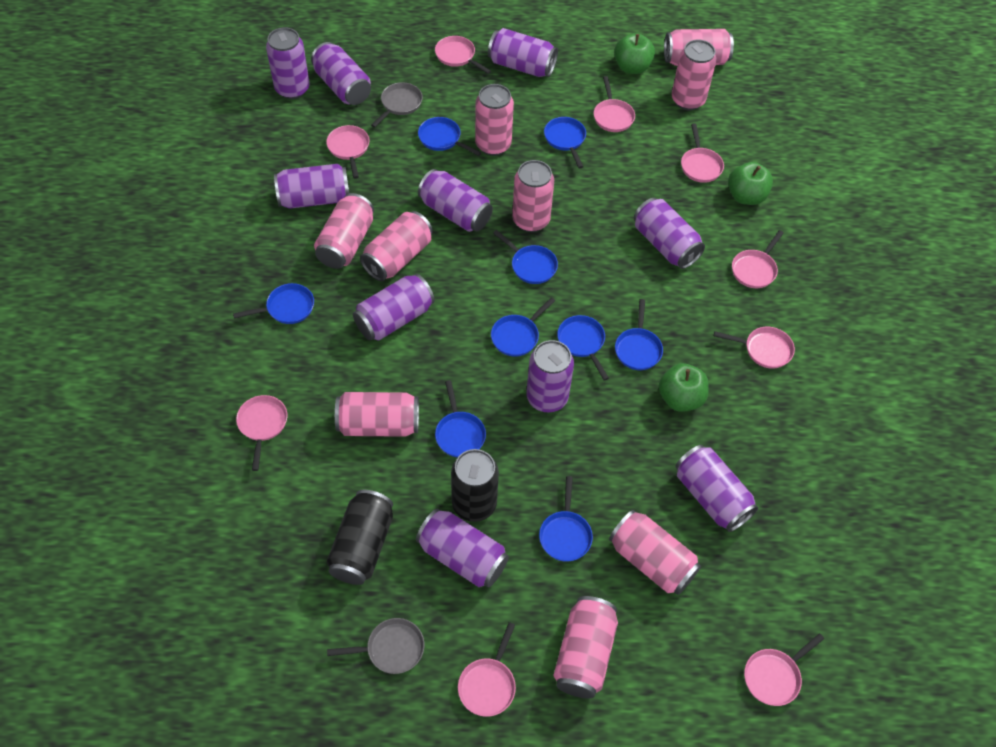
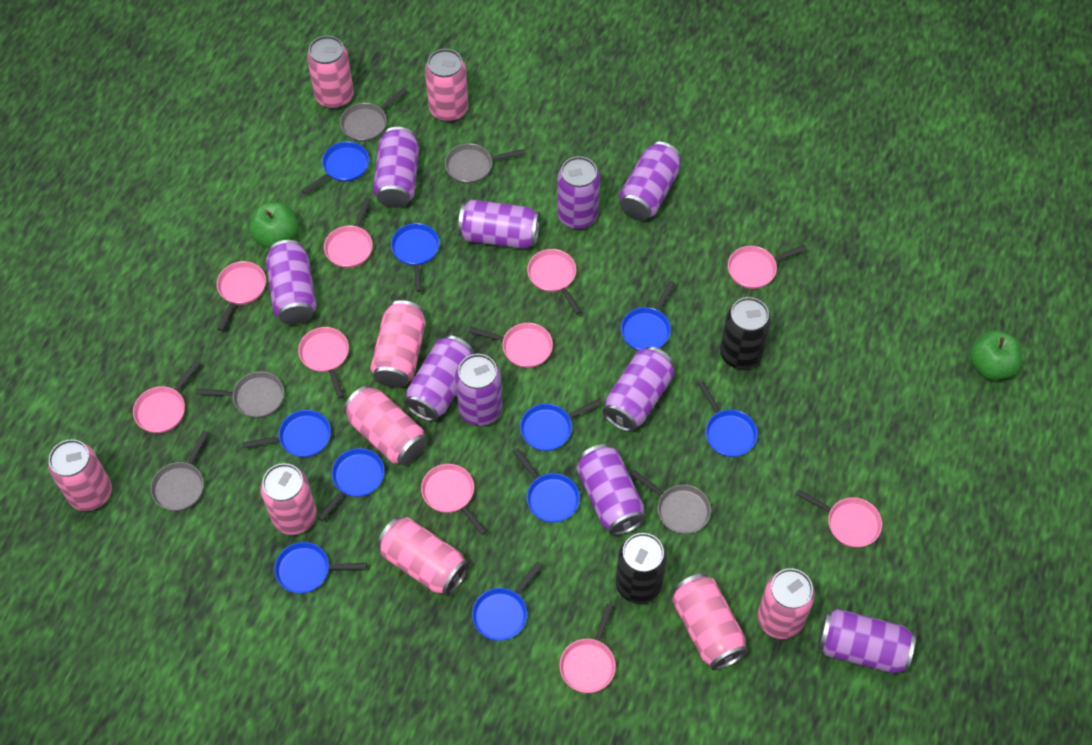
blue pan: 9 -> 10
green apple: 3 -> 2
grey pan: 2 -> 5
pink pan: 9 -> 10

